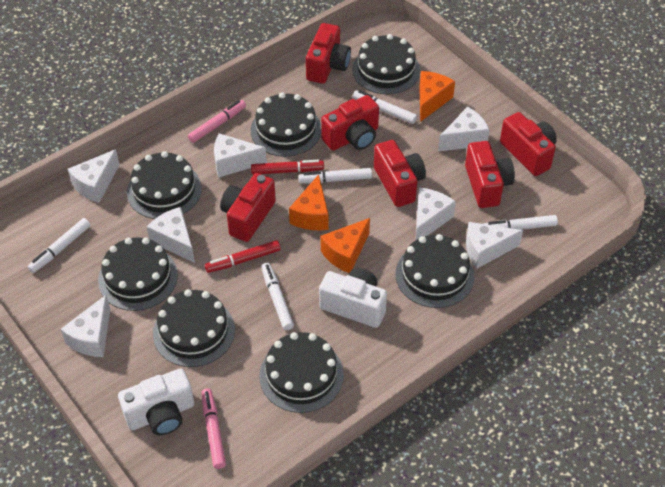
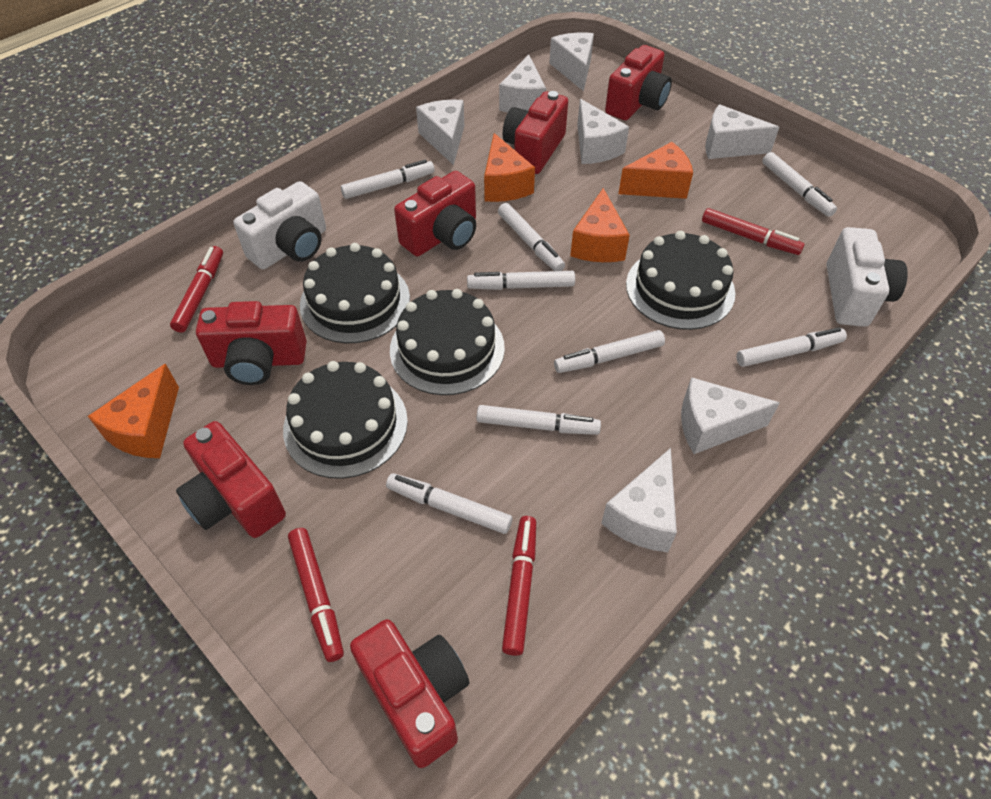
black cake: 7 -> 4
orange cheese: 3 -> 4
pink marker: 2 -> 0
red marker: 2 -> 4
white marker: 5 -> 8

